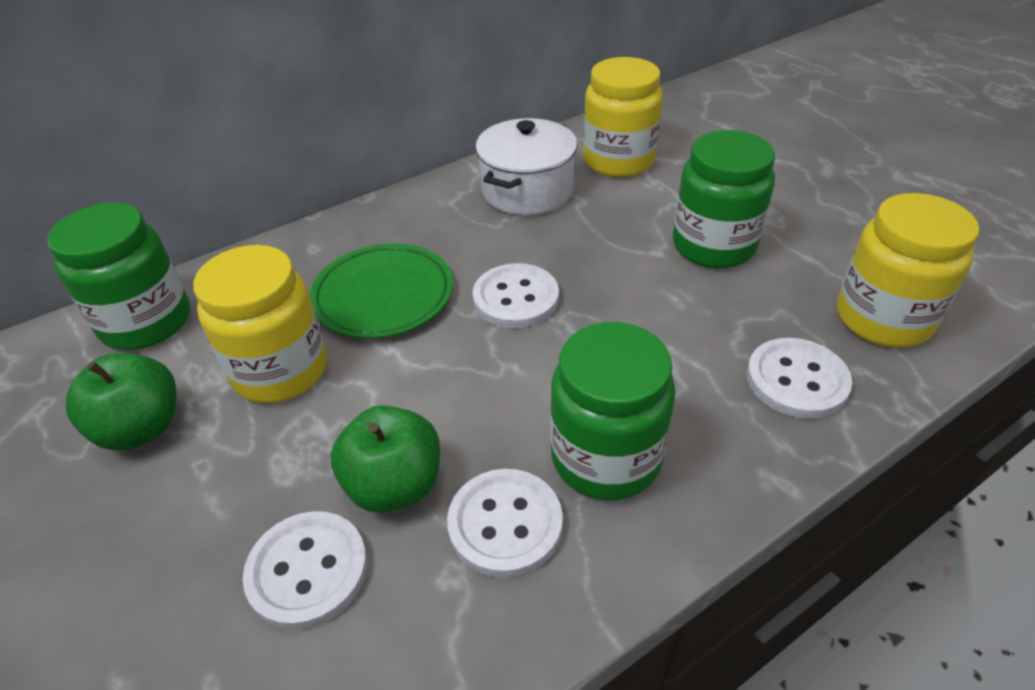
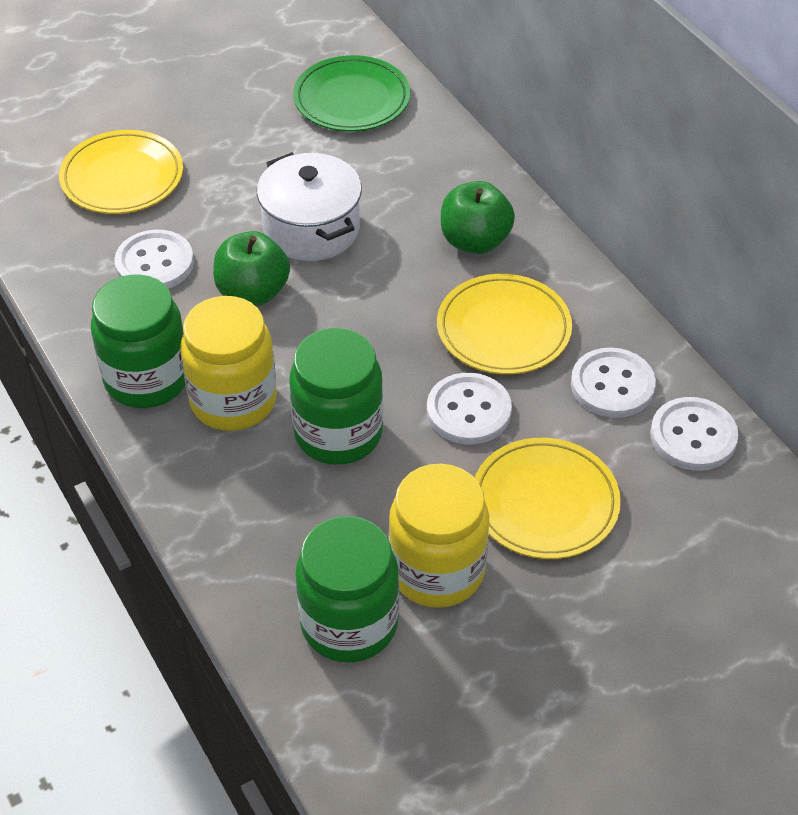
yellow jar: 3 -> 2
yellow plate: 0 -> 3

